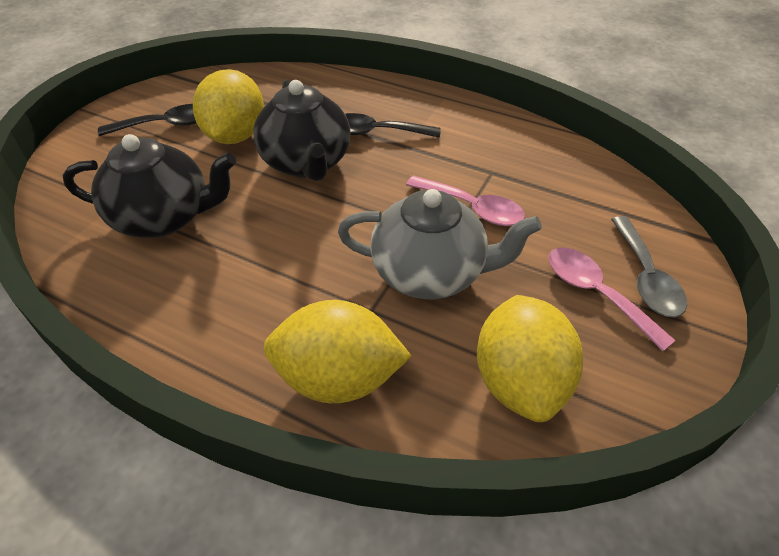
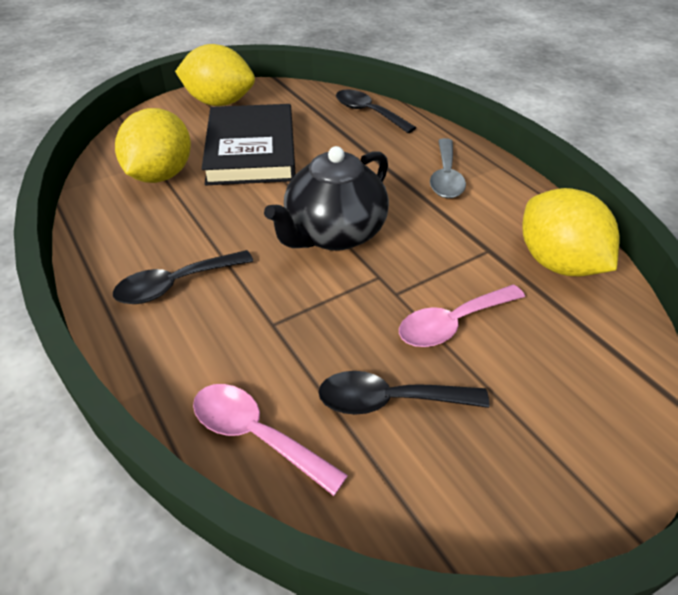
black book: 0 -> 1
black spoon: 2 -> 3
black teapot: 2 -> 1
grey teapot: 1 -> 0

